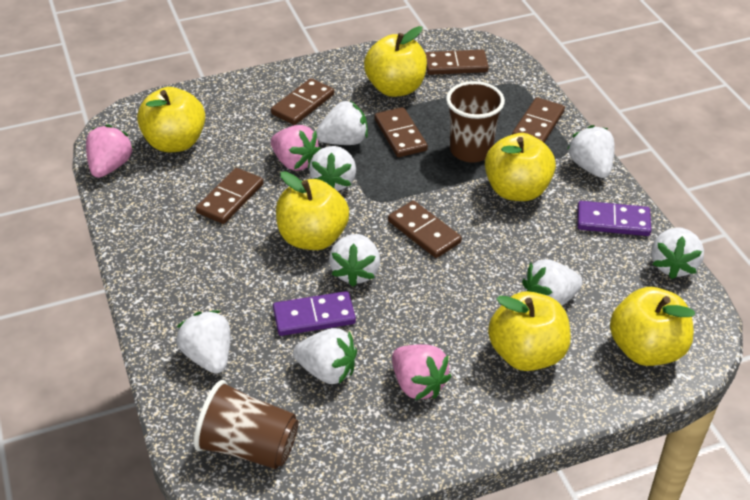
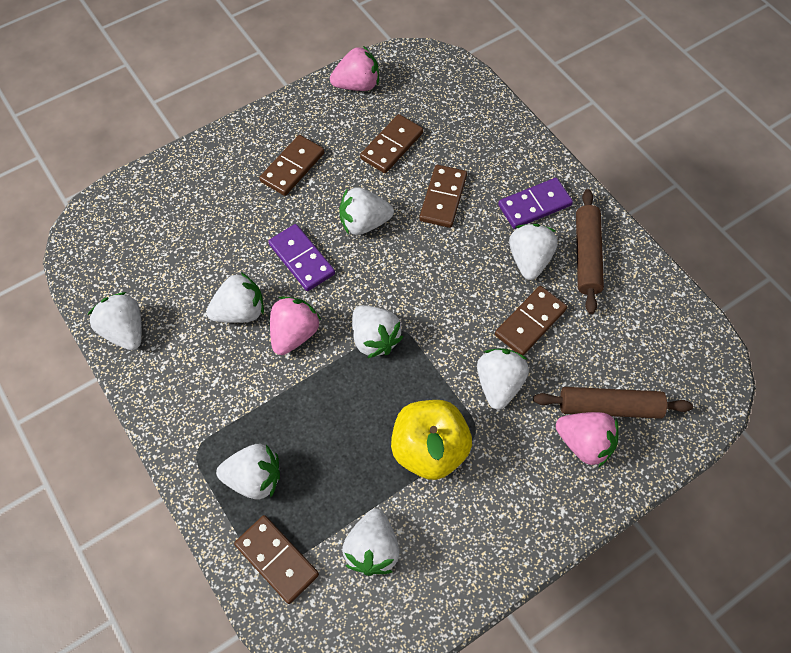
brown cup: 2 -> 0
brown domino: 6 -> 5
brown rolling pin: 0 -> 2
yellow apple: 6 -> 1

